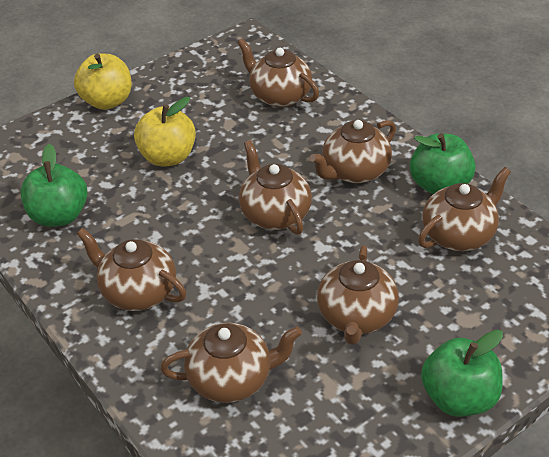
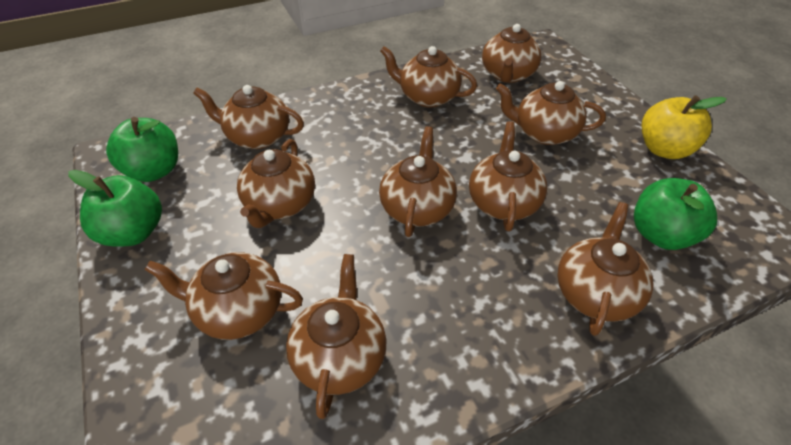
brown teapot: 7 -> 10
yellow apple: 2 -> 1

